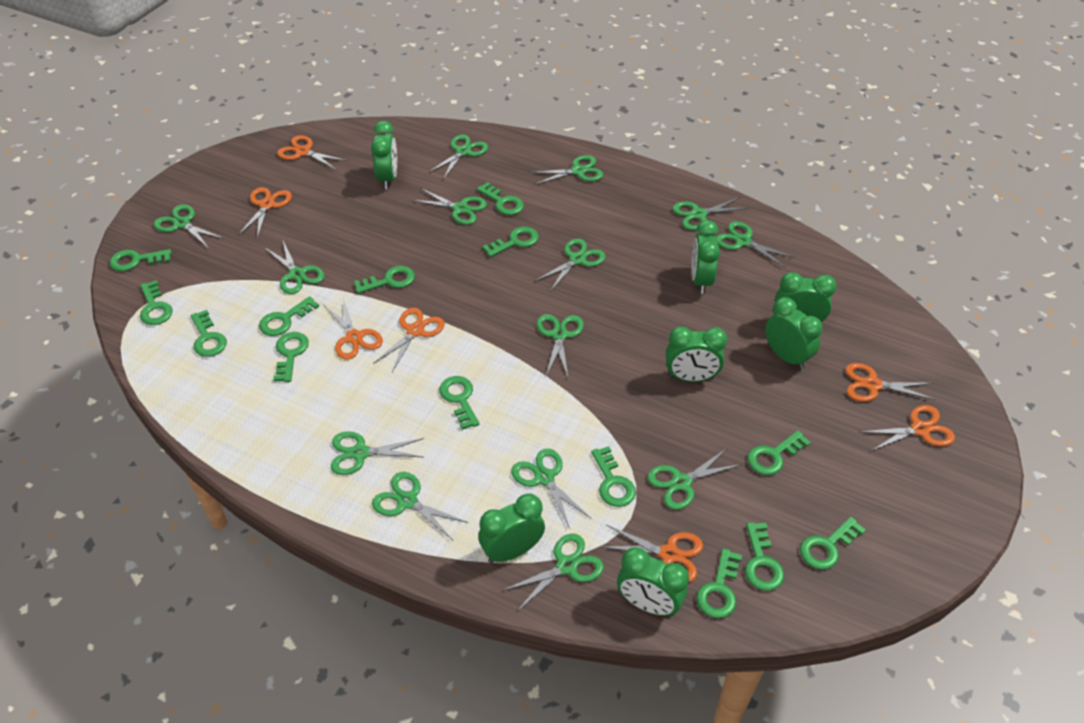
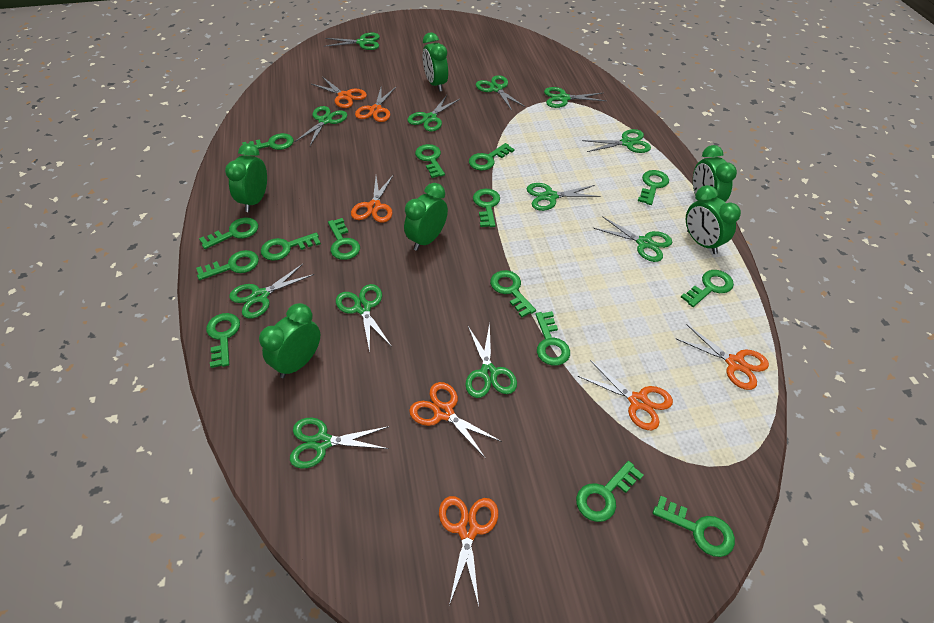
green clock: 7 -> 6
green key: 14 -> 15
green scissors: 14 -> 12

